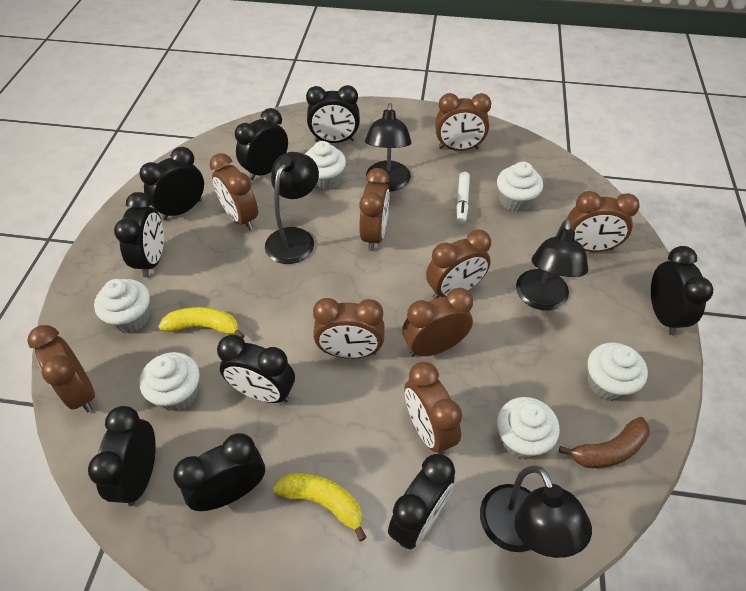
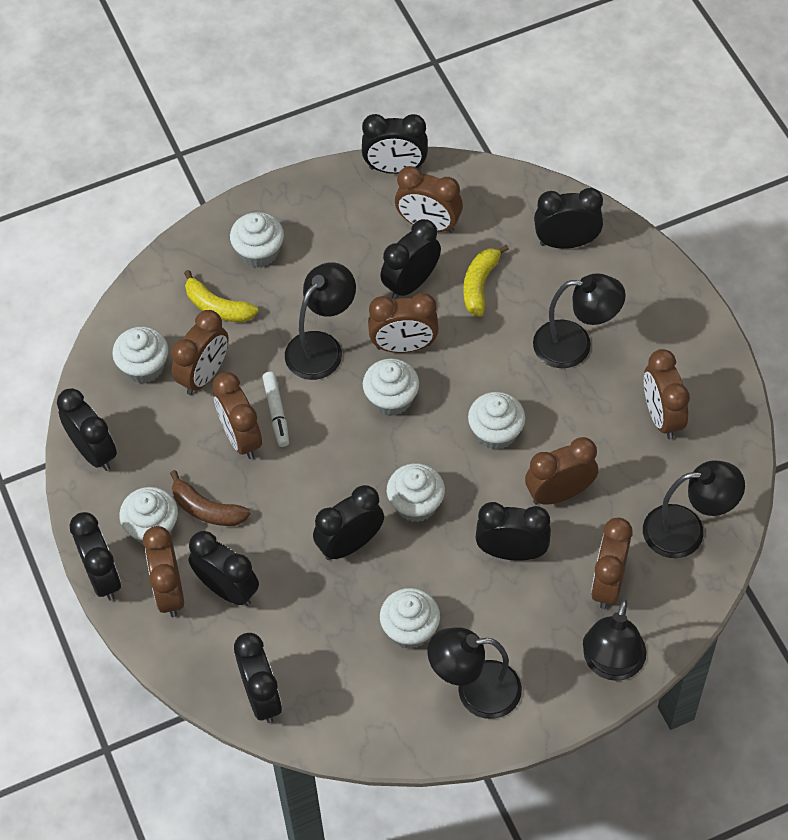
black lamp: 4 -> 5
brown clock: 9 -> 8
white cupcake: 6 -> 7

